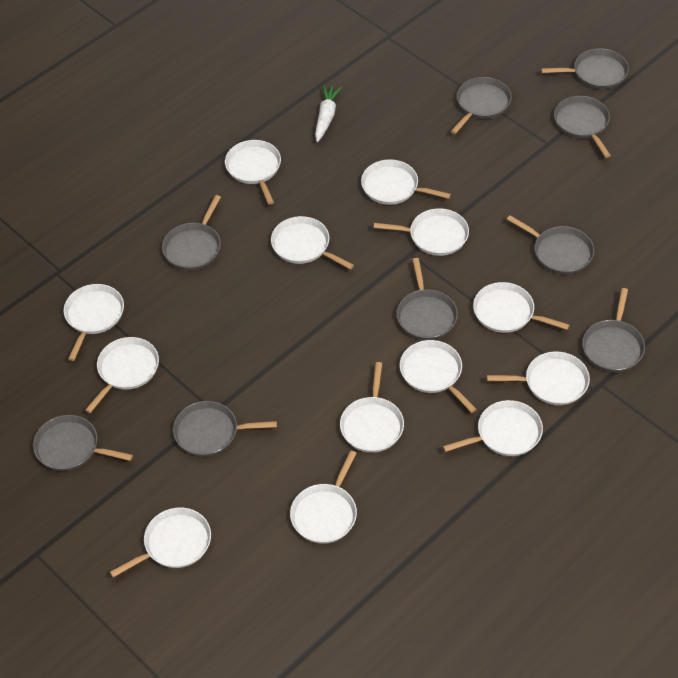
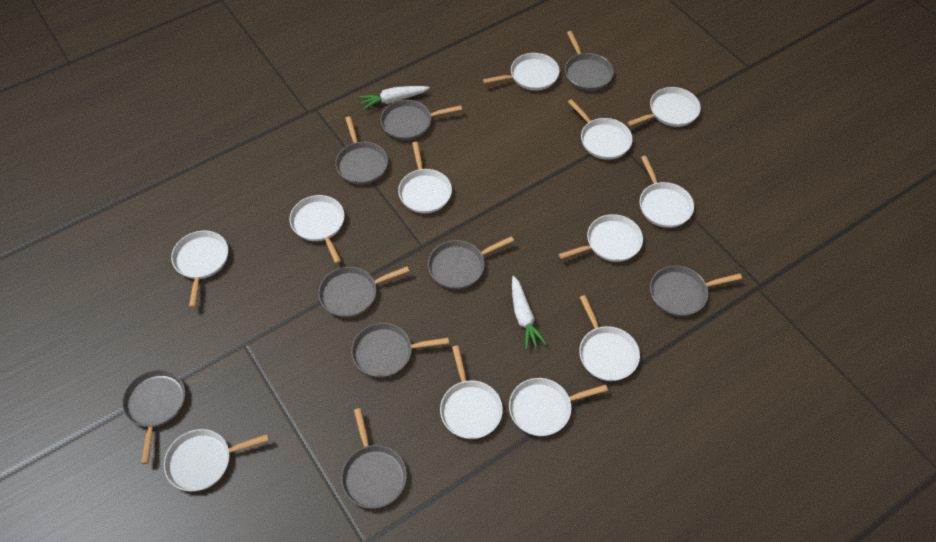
white carrot: 1 -> 2
white pan: 13 -> 12

